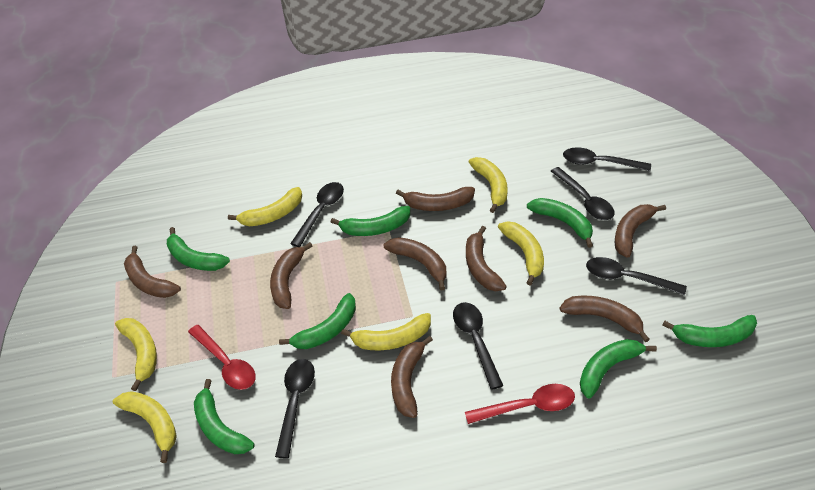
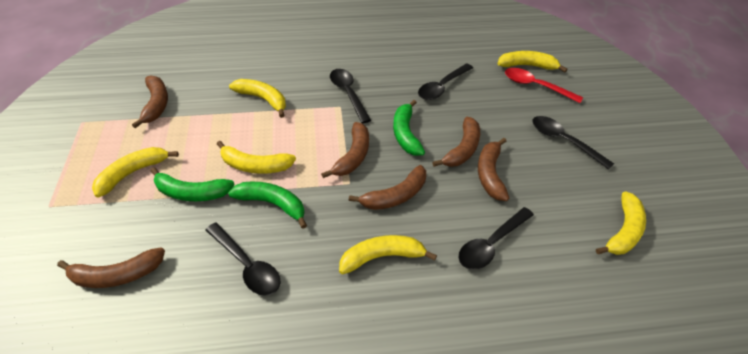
black spoon: 6 -> 5
brown banana: 8 -> 6
green banana: 7 -> 3
red spoon: 2 -> 1

